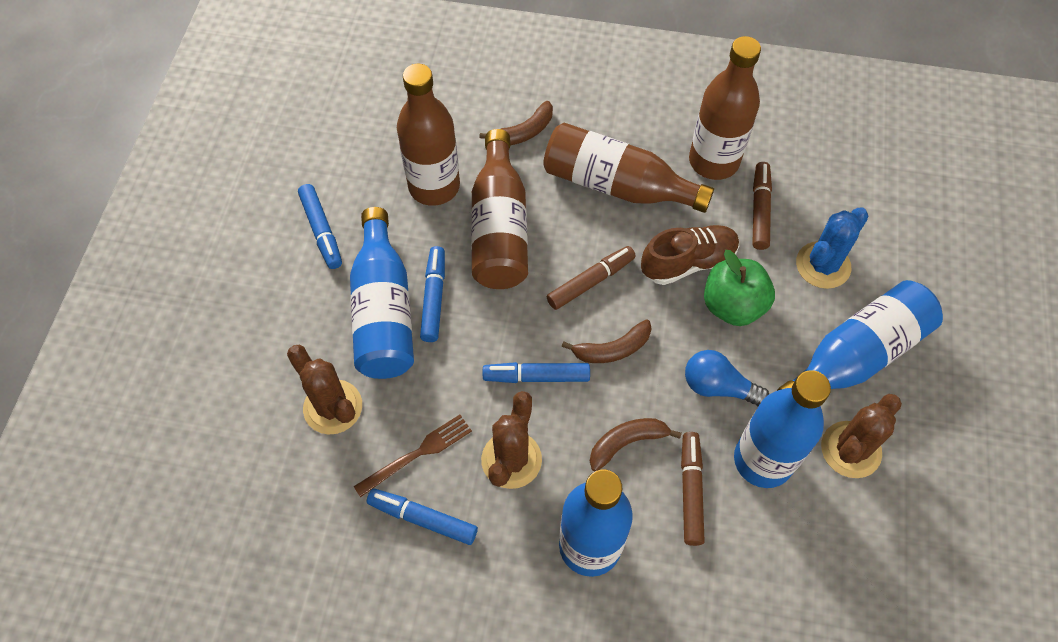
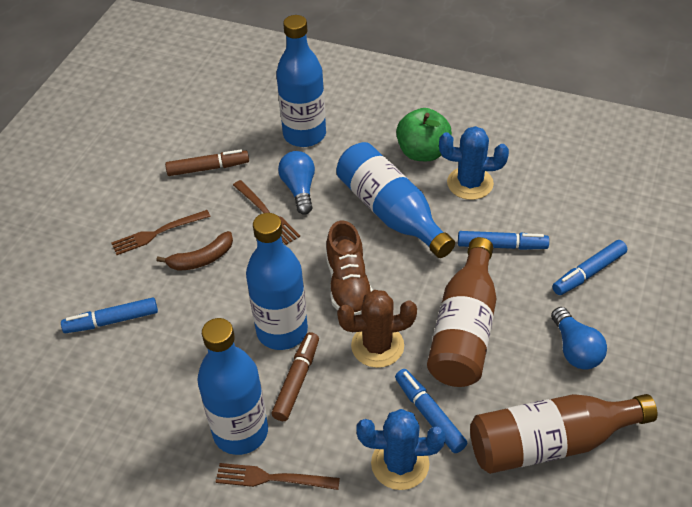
blue cactus: 1 -> 2
blue light bulb: 1 -> 2
brown banana: 3 -> 1
brown bottle: 4 -> 2
brown cactus: 3 -> 1
brown fork: 1 -> 3
brown marker: 3 -> 2

